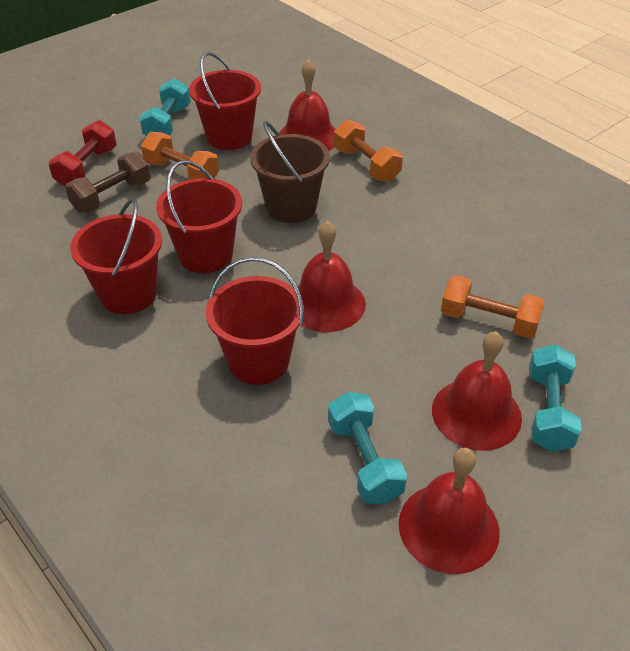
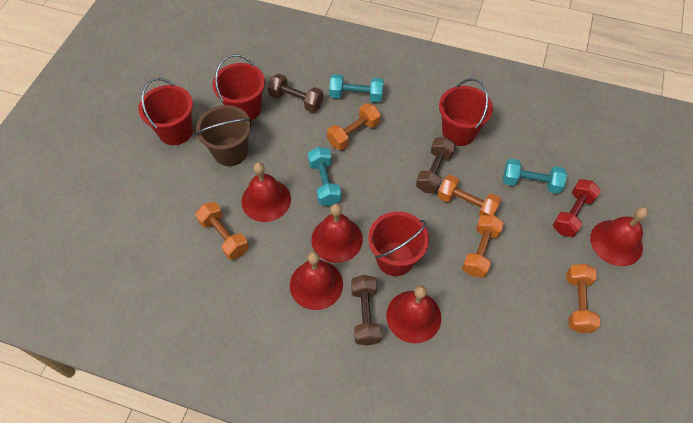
brown dumbbell: 1 -> 3
orange dumbbell: 3 -> 5
red bell: 4 -> 5

